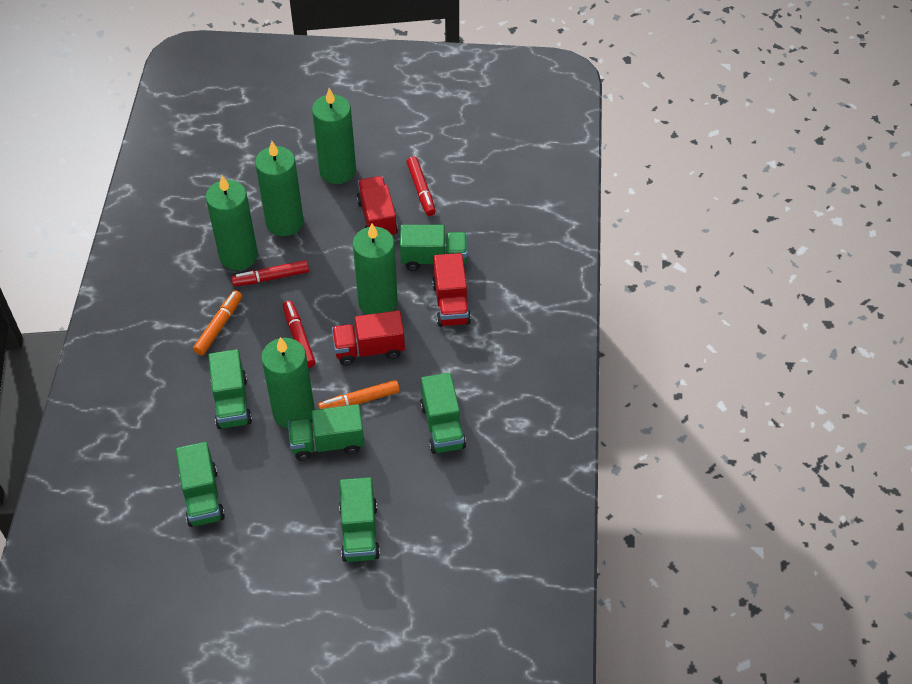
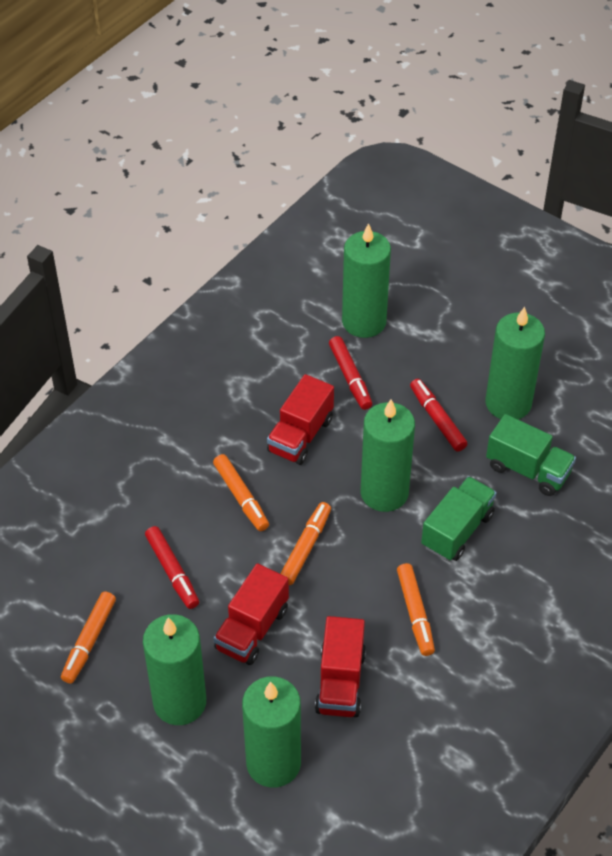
green truck: 6 -> 2
orange marker: 2 -> 4

